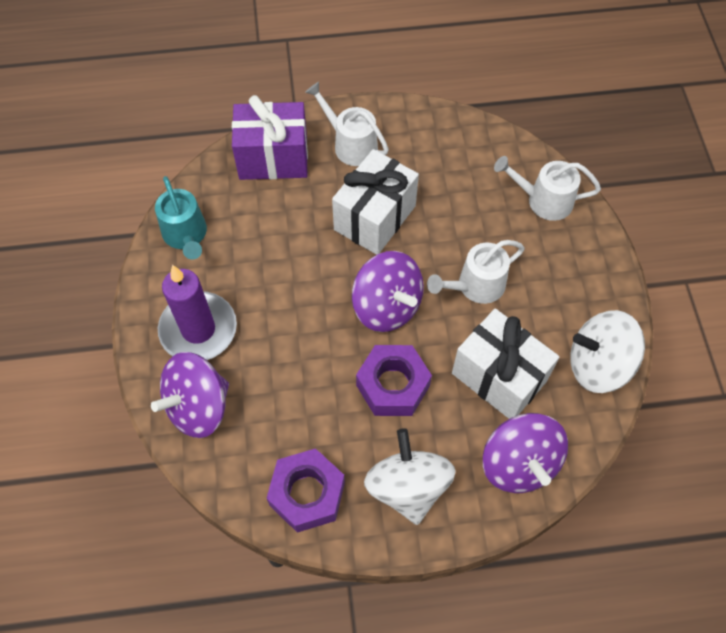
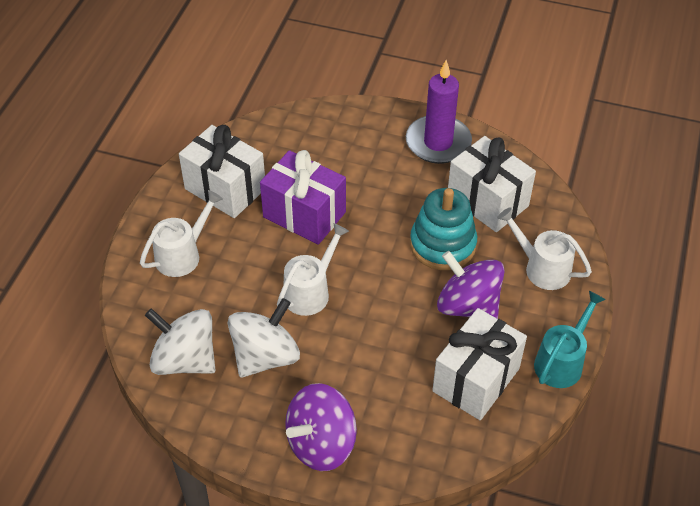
purple nut: 2 -> 0
purple spinning top: 3 -> 2
turquoise stacking toy: 0 -> 1
white gift: 2 -> 3

